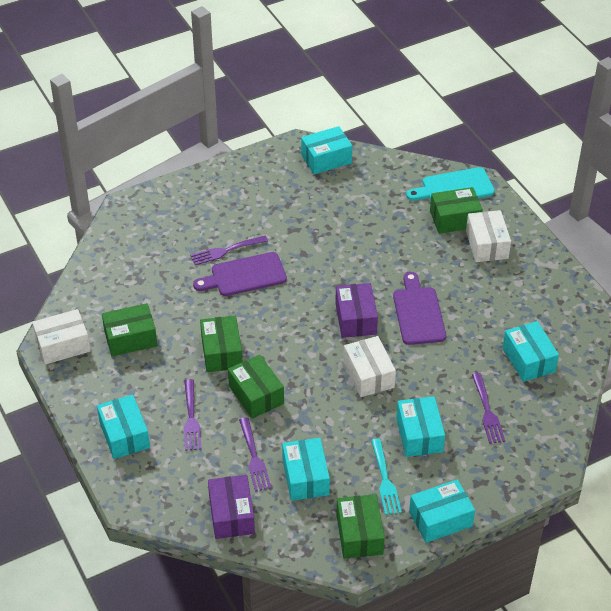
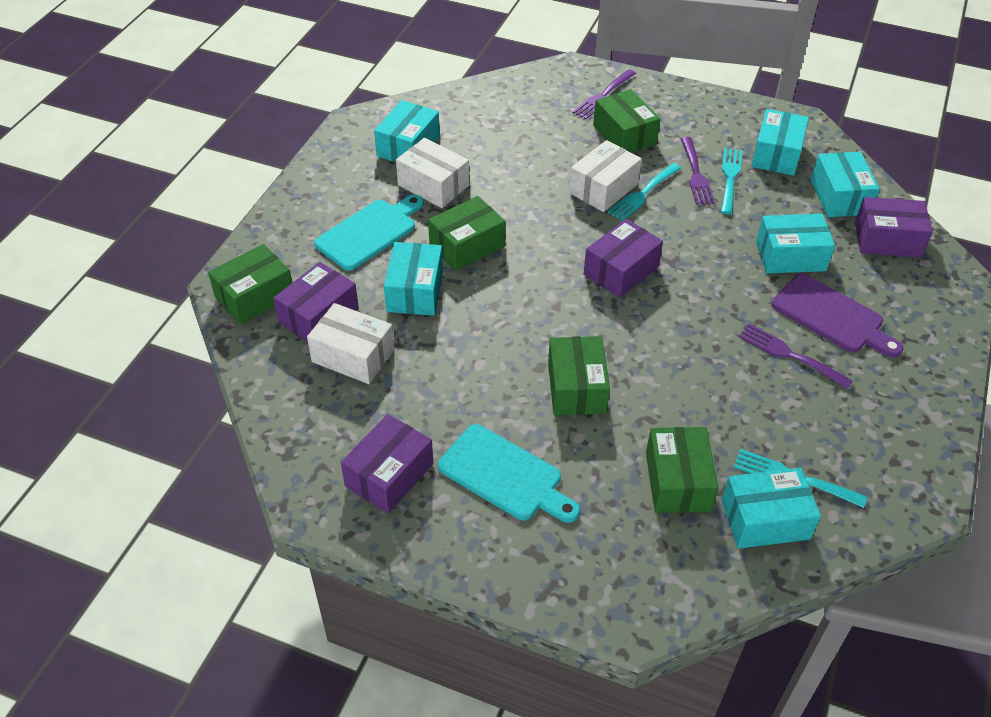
purple box: 2 -> 4
purple cutting board: 2 -> 1
purple fork: 4 -> 3
turquoise cutting board: 1 -> 2
turquoise fork: 1 -> 3

